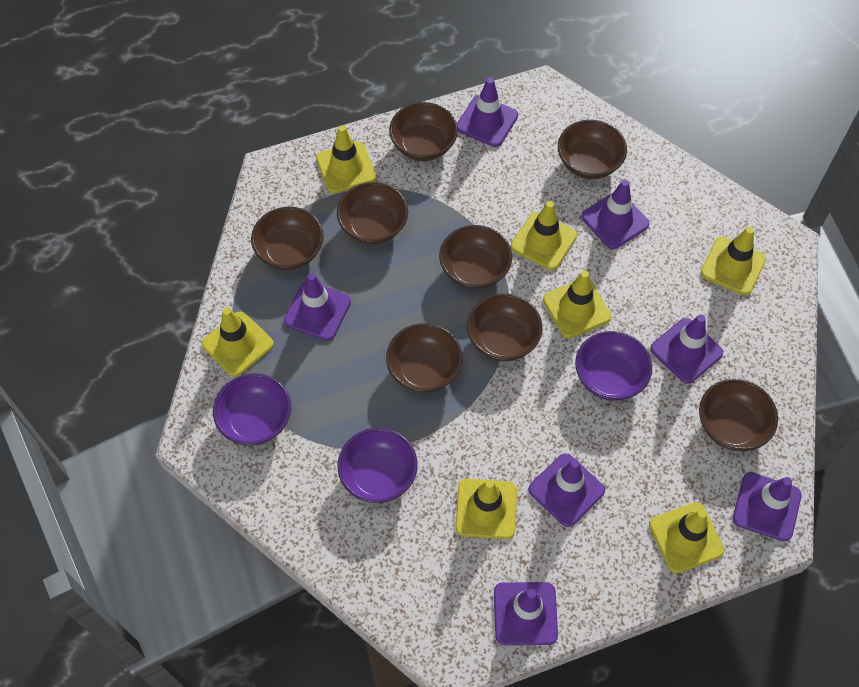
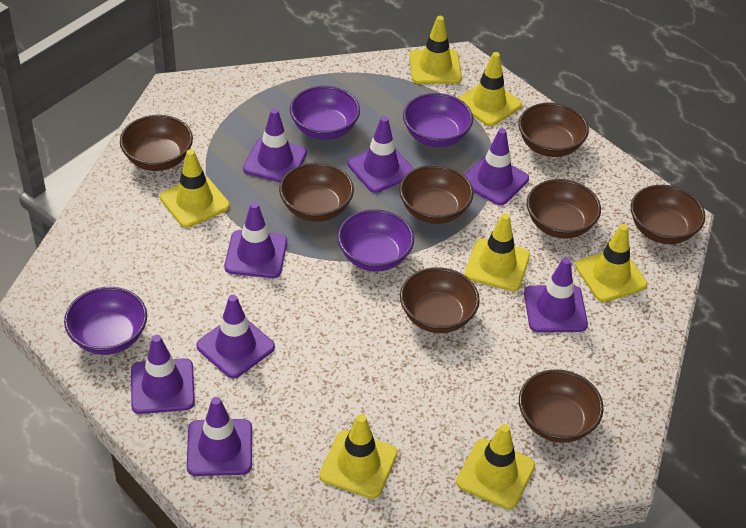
purple bowl: 3 -> 4
purple traffic cone: 7 -> 8

